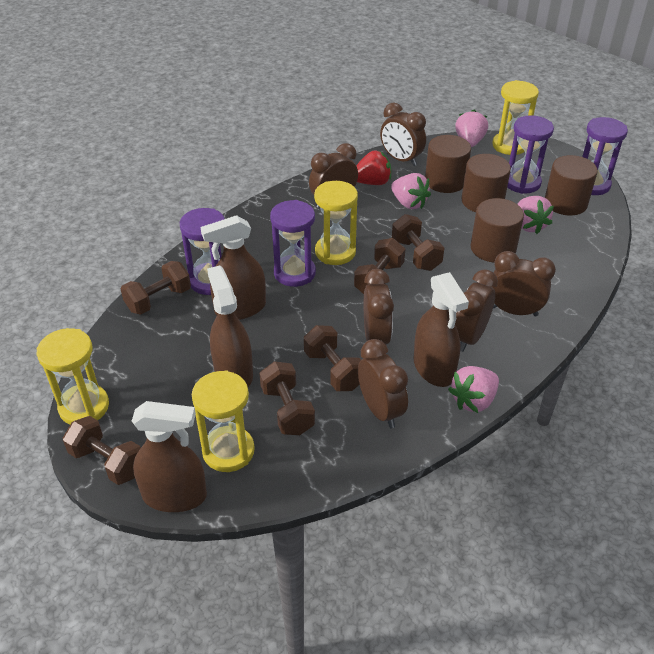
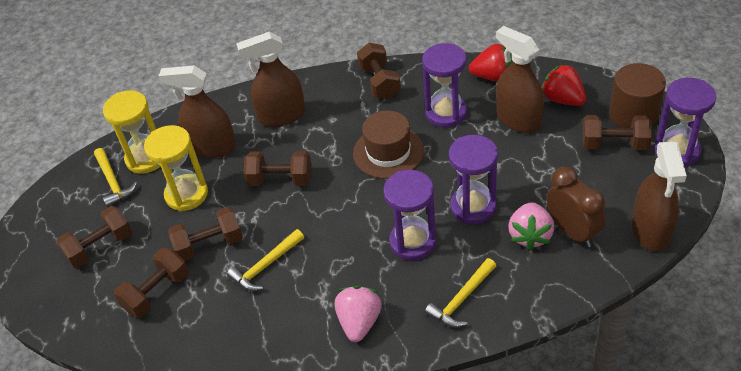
brown clock: 6 -> 1
brown cylinder: 4 -> 1
brown hat: 0 -> 1
pink strawberry: 4 -> 2
red strawberry: 1 -> 2
yellow hammer: 0 -> 3
yellow hourglass: 4 -> 2

